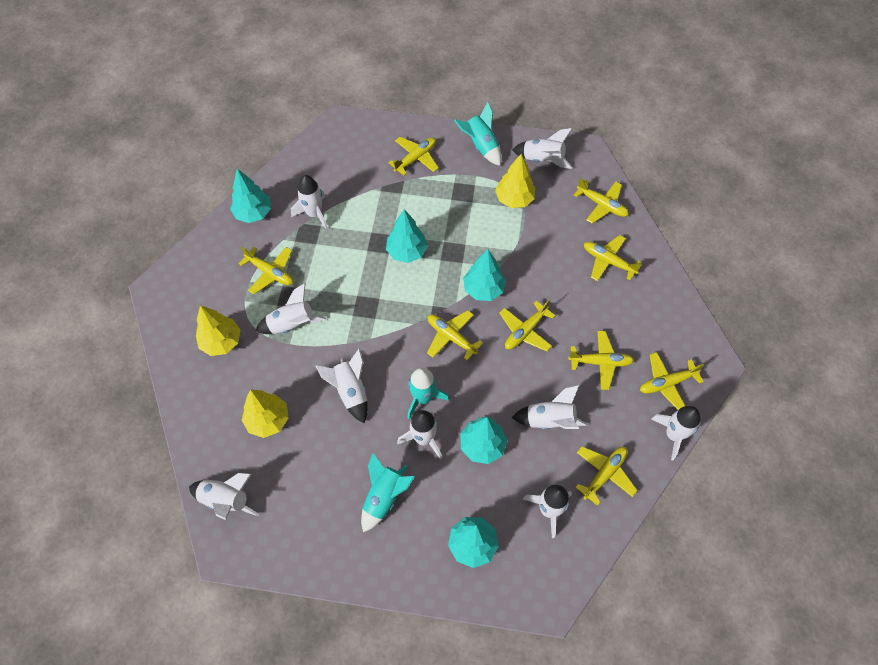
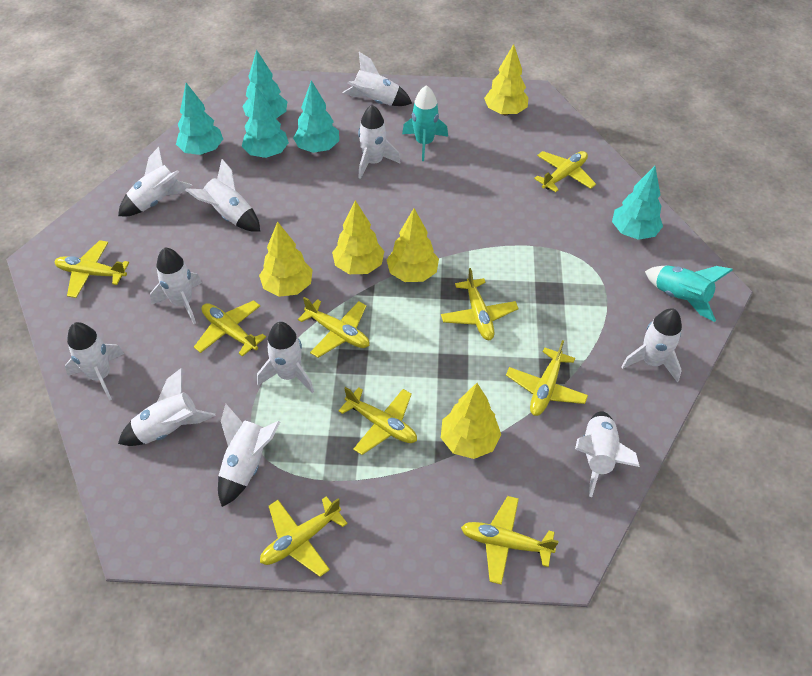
turquoise rocket: 3 -> 2
white rocket: 9 -> 11
yellow tree: 3 -> 5

